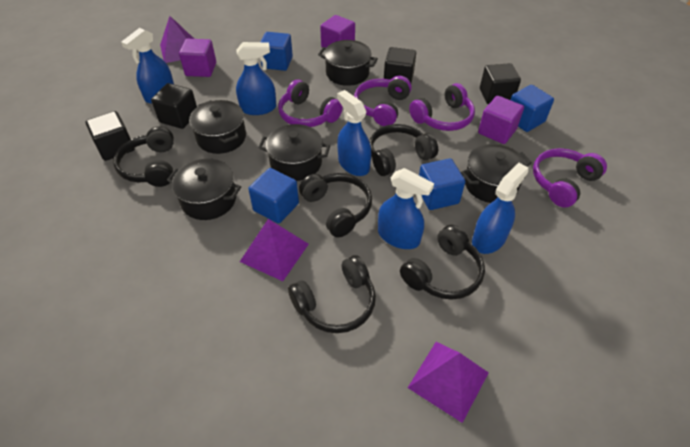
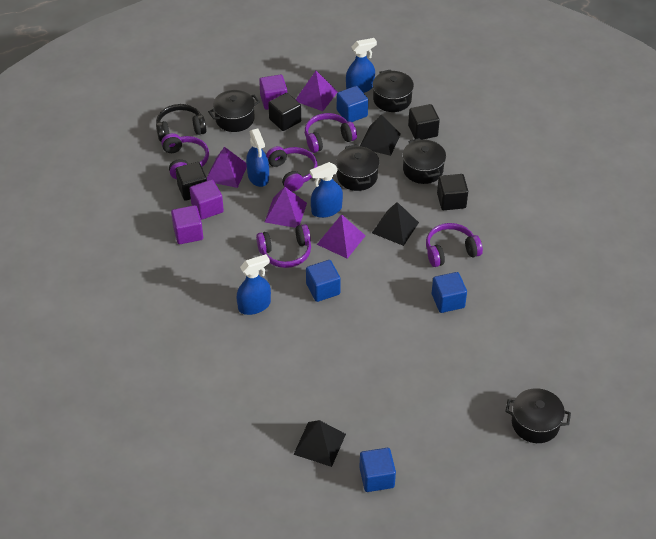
black headphones: 5 -> 1
black pyramid: 0 -> 3
blue spray bottle: 5 -> 4
purple headphones: 4 -> 5
purple pyramid: 3 -> 4

